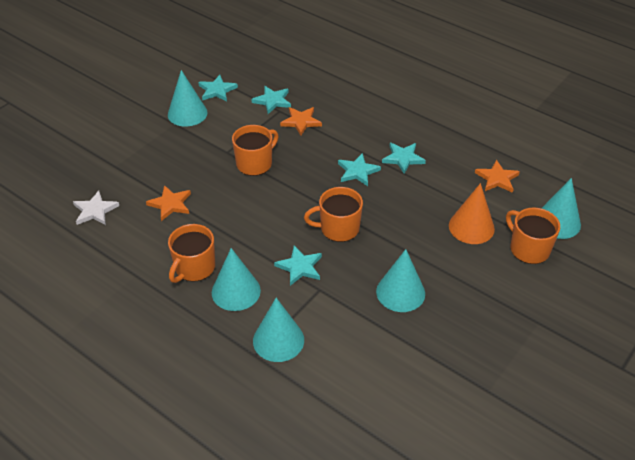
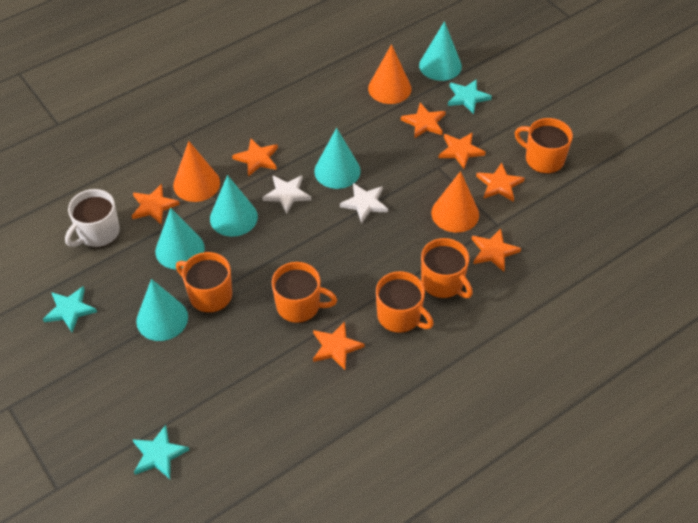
orange cone: 1 -> 3
orange mug: 4 -> 5
orange star: 3 -> 7
turquoise star: 5 -> 3
white mug: 0 -> 1
white star: 1 -> 2

